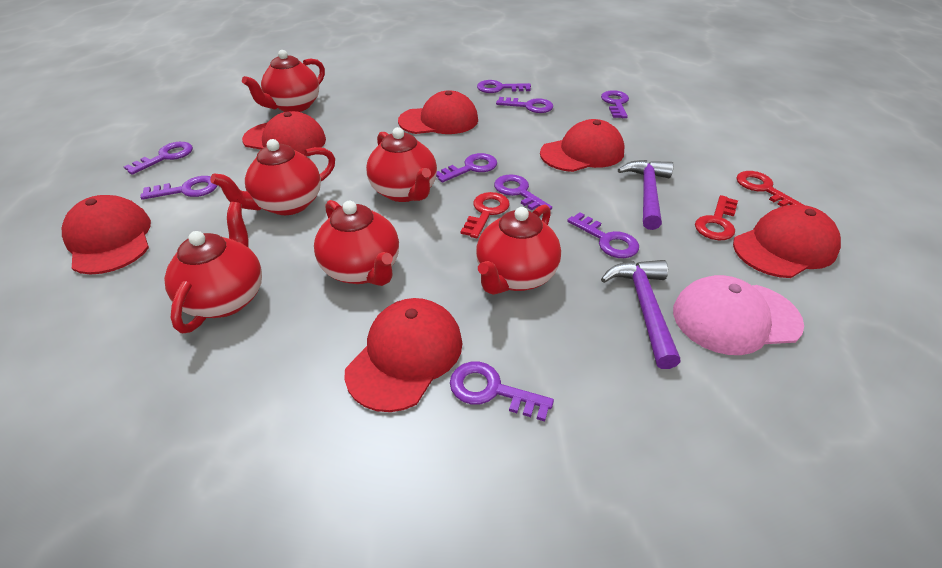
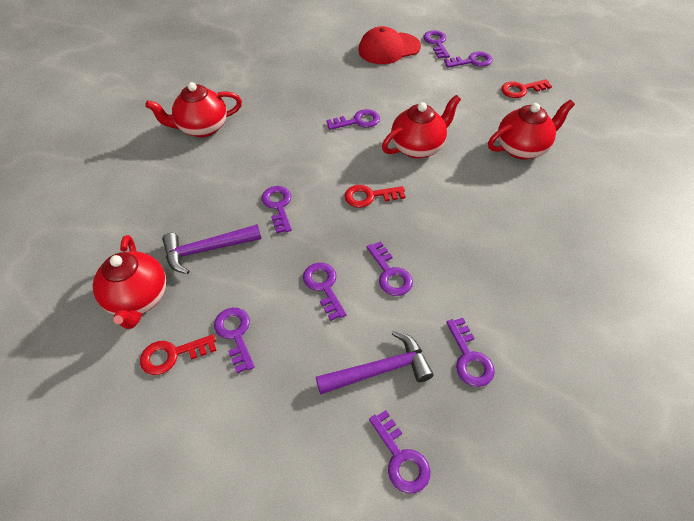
pink cap: 1 -> 0
red cap: 6 -> 1
red teapot: 6 -> 4

